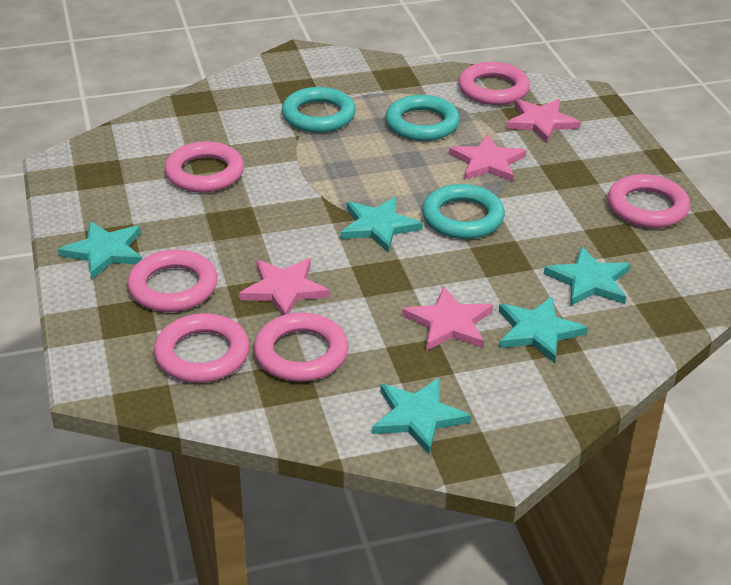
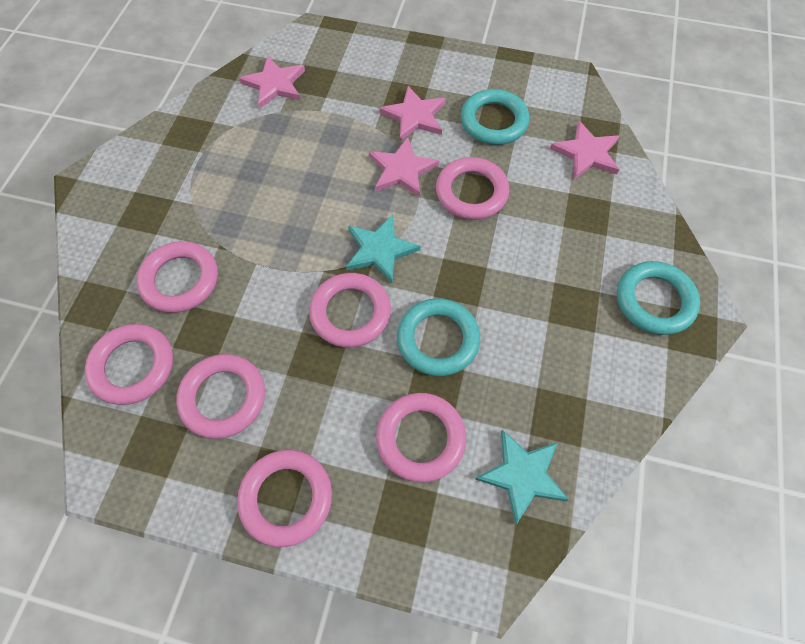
pink ring: 6 -> 7
turquoise star: 5 -> 2

